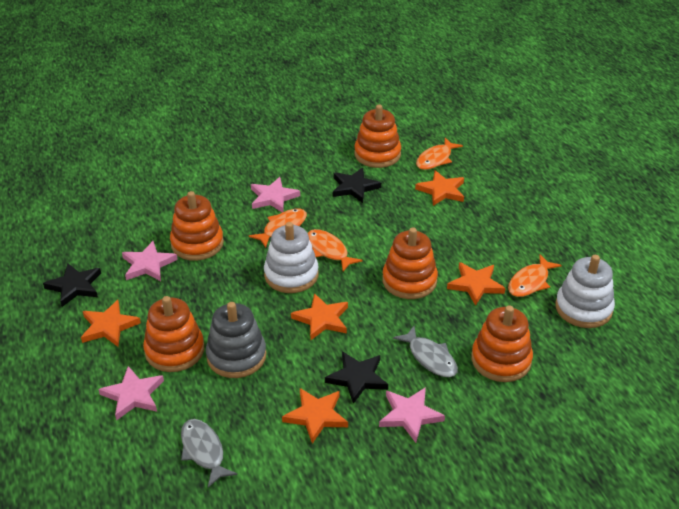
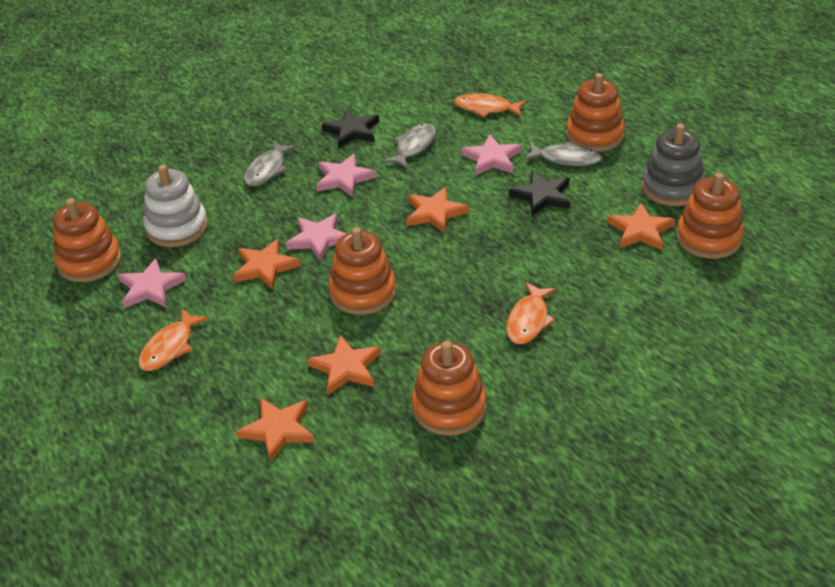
black star: 3 -> 2
grey fish: 2 -> 3
orange fish: 4 -> 3
white stacking toy: 2 -> 1

